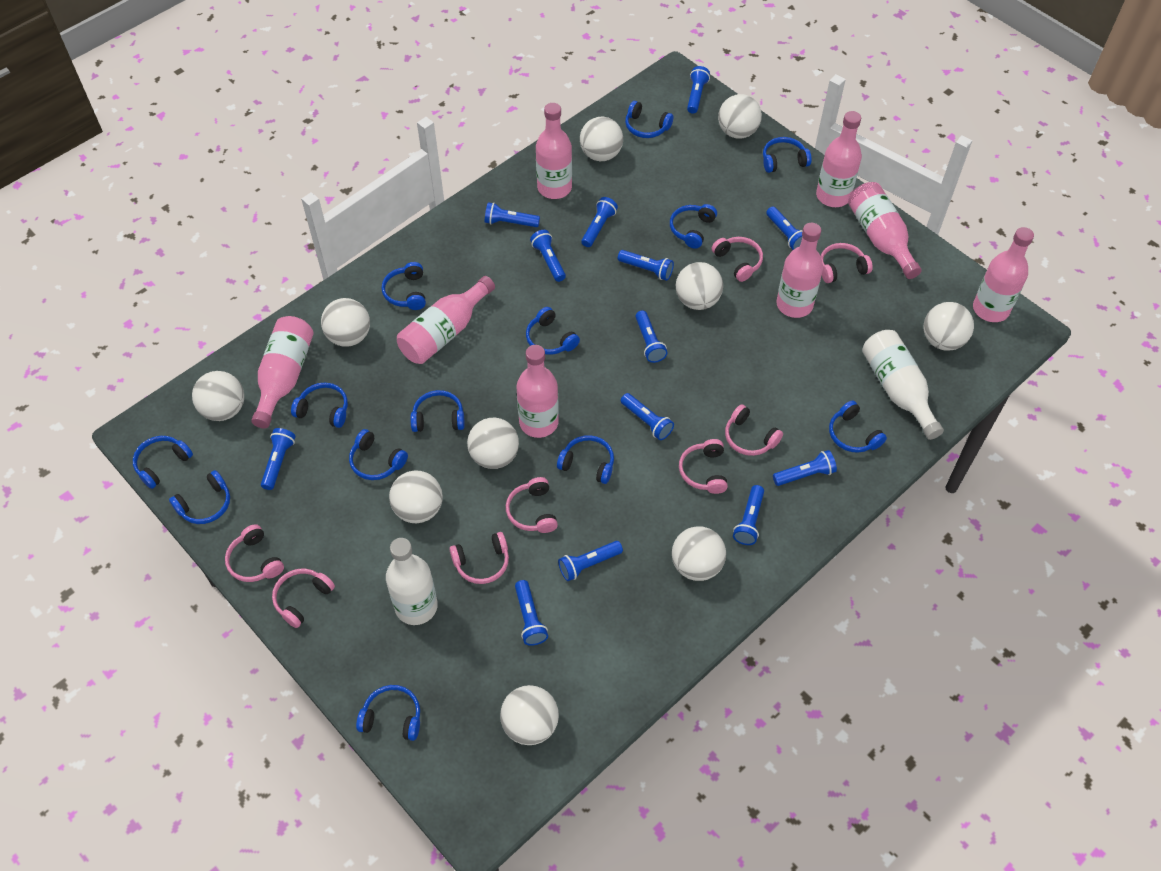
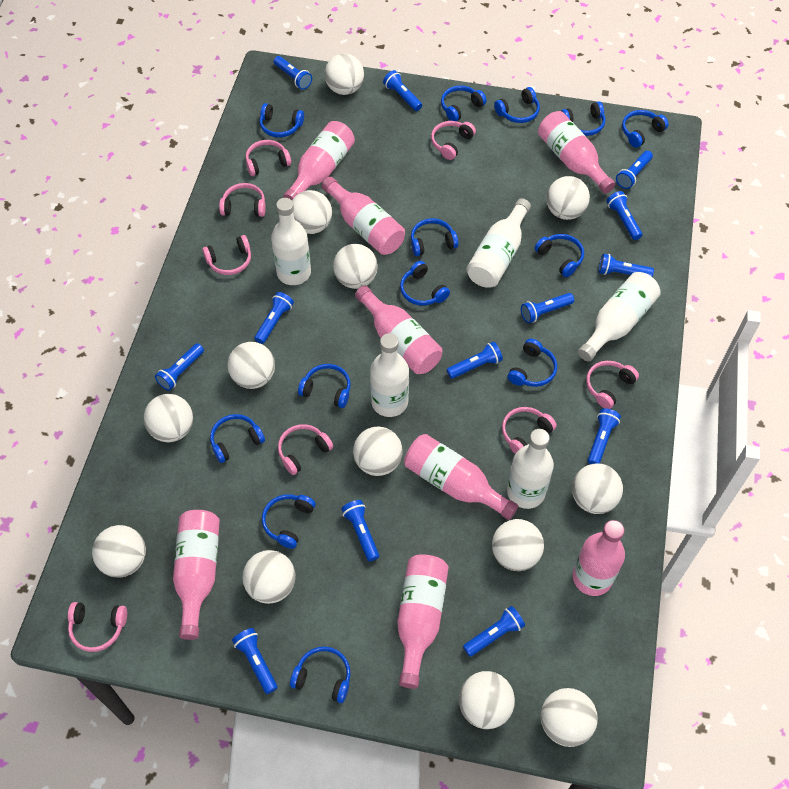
white ball: 10 -> 13
white bottle: 2 -> 5

